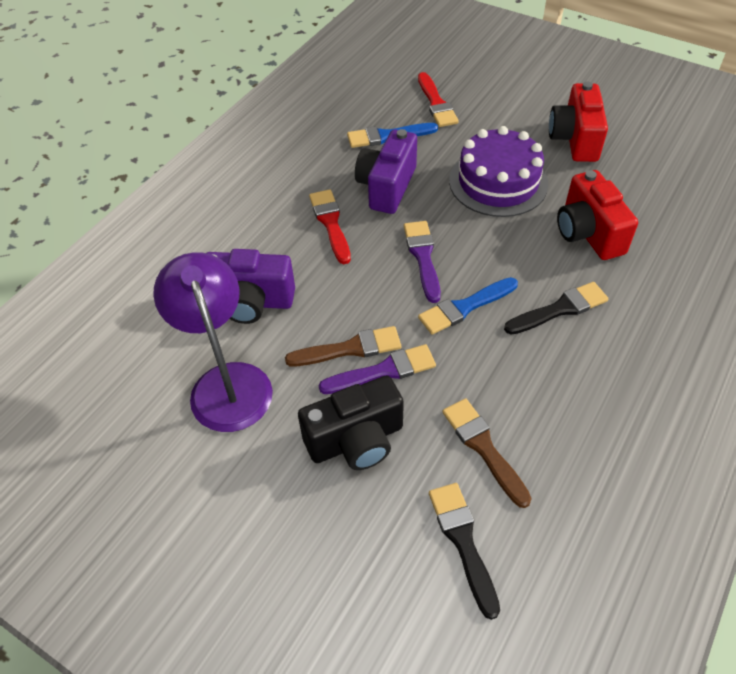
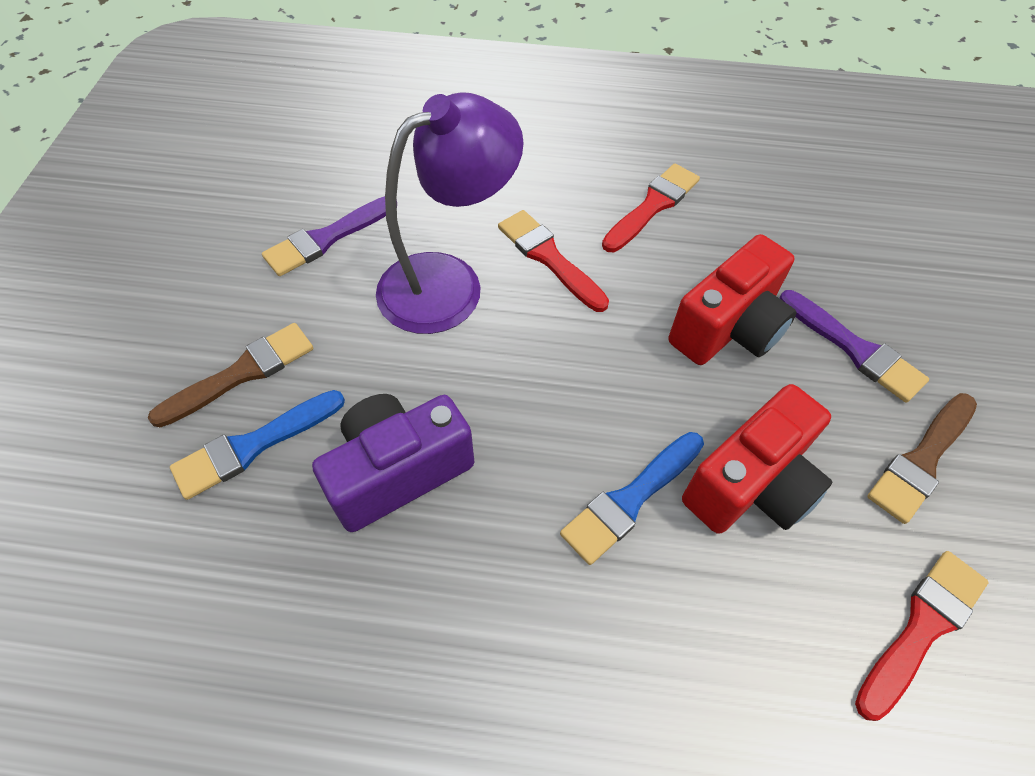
black brush: 2 -> 0
black camera: 1 -> 0
purple cake: 1 -> 0
purple camera: 2 -> 1
red brush: 2 -> 3

